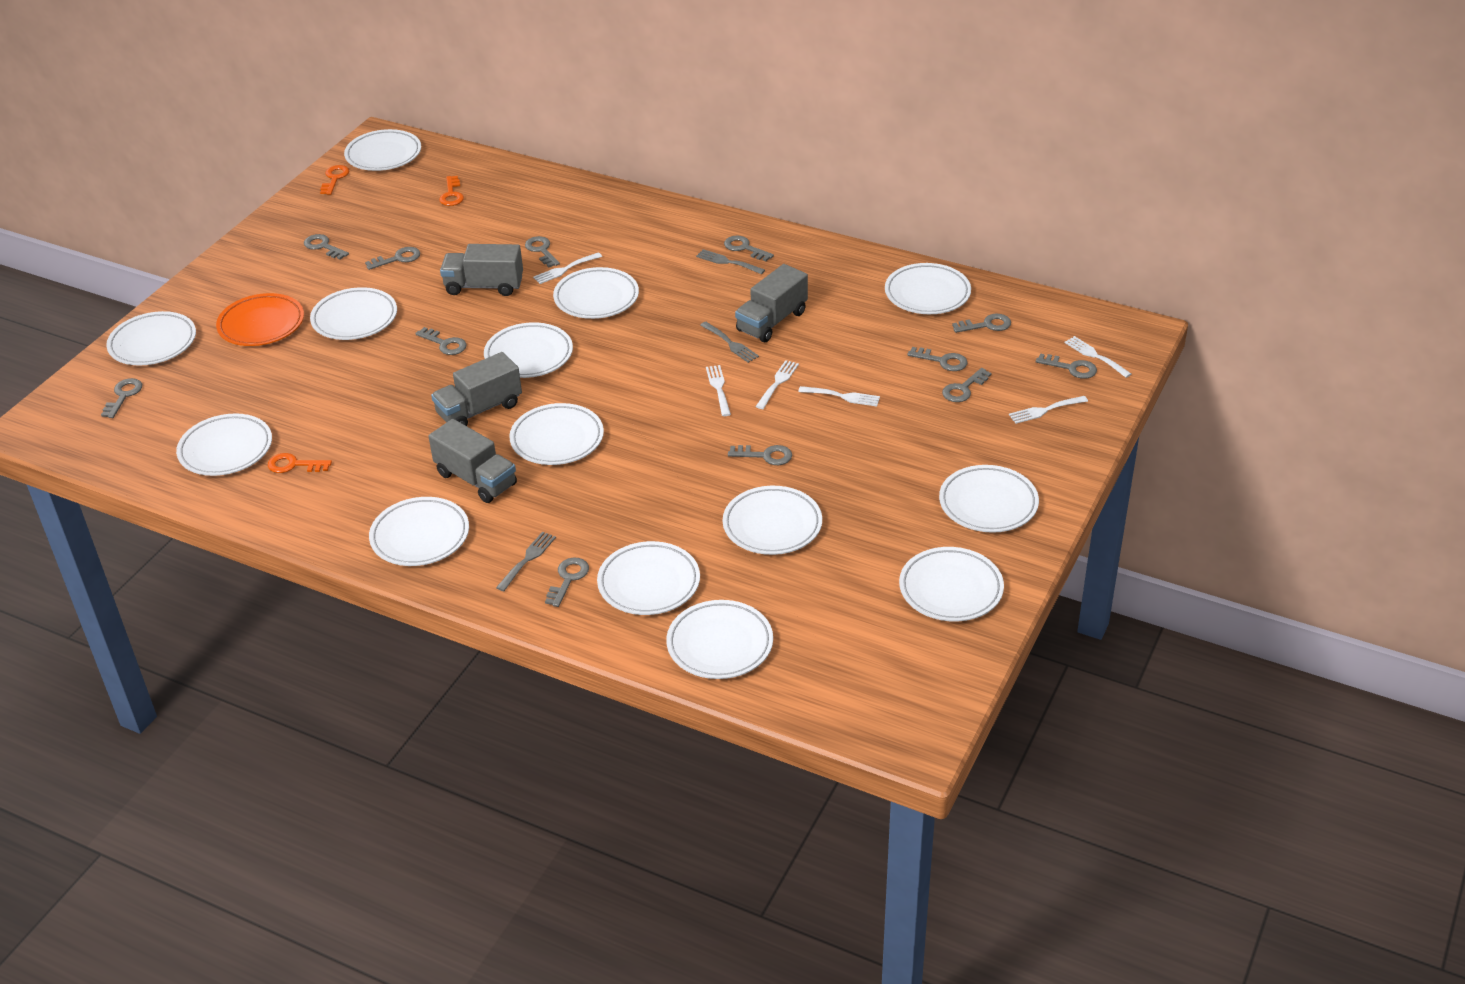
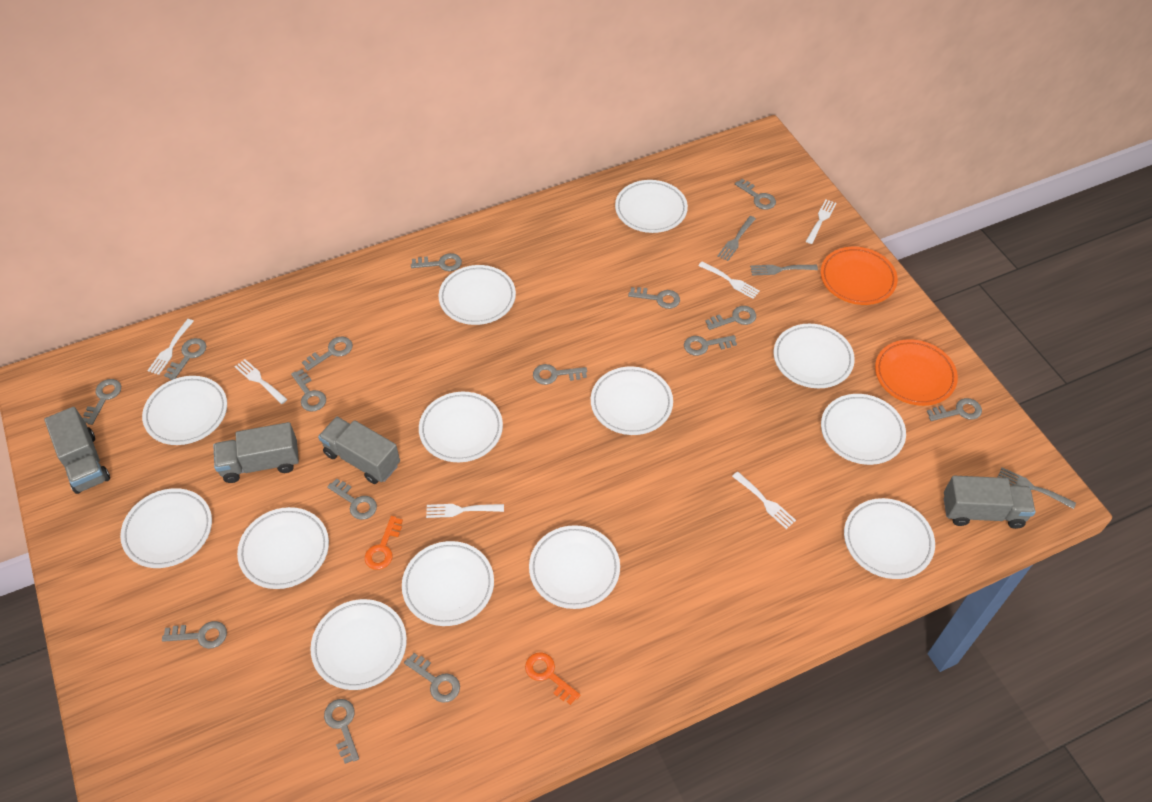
grey key: 12 -> 15
orange key: 3 -> 2
orange plate: 1 -> 2
white plate: 14 -> 13

